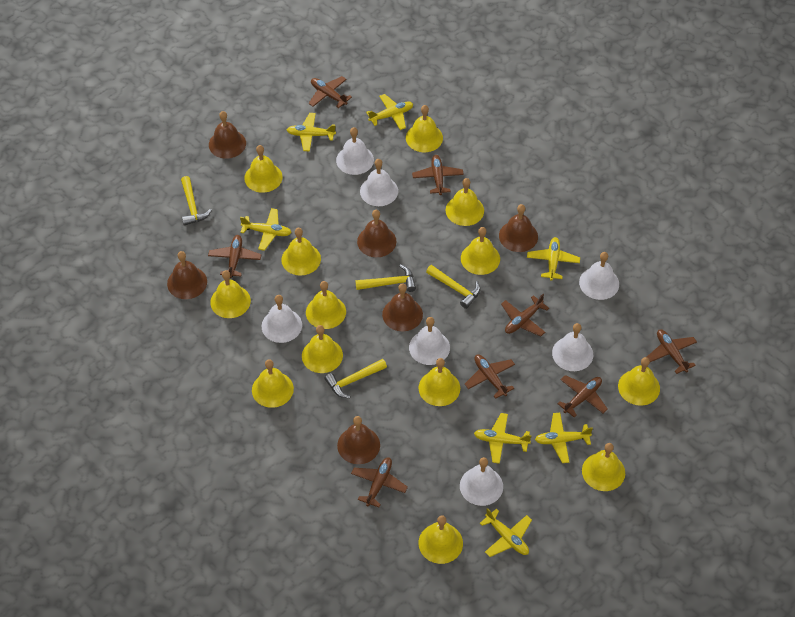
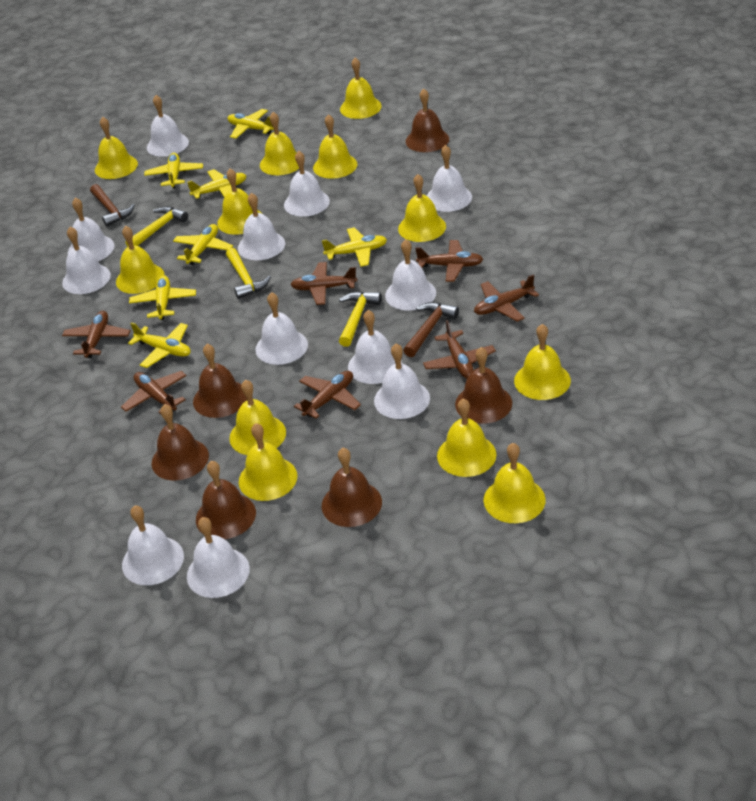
brown hammer: 0 -> 2
brown plane: 8 -> 7
white bell: 7 -> 12
yellow bell: 13 -> 12
yellow hammer: 4 -> 3

